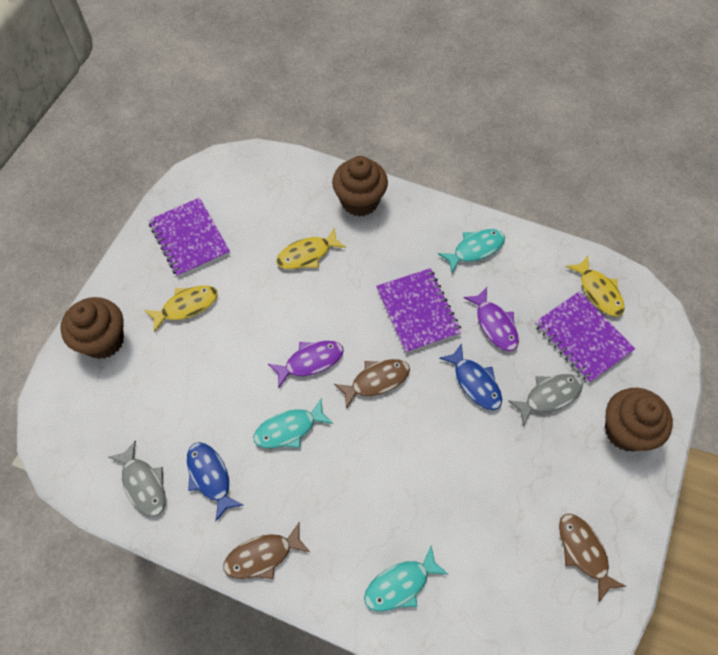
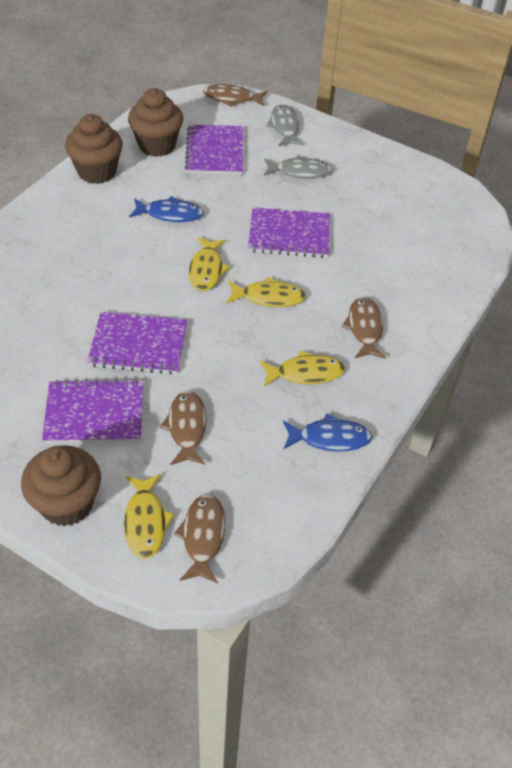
brown fish: 3 -> 4
purple fish: 2 -> 0
purple notebook: 3 -> 4
turquoise fish: 3 -> 0
yellow fish: 3 -> 4

